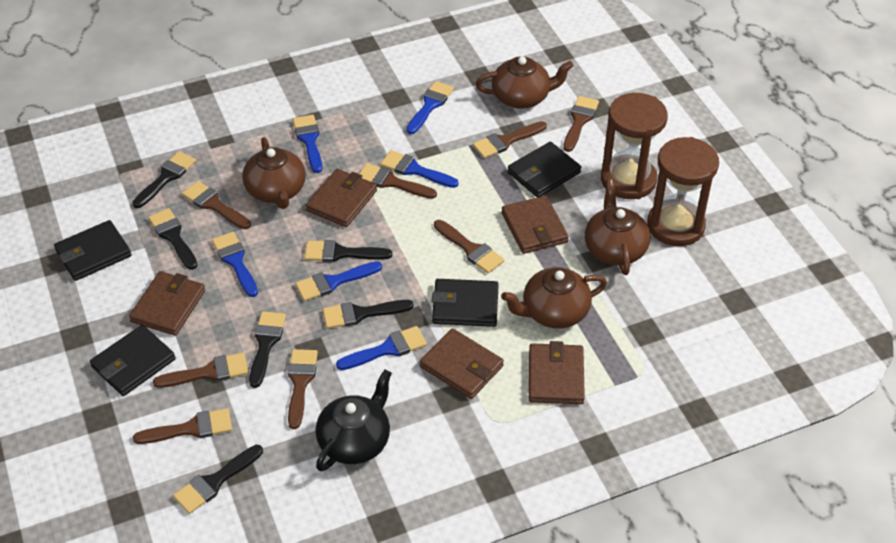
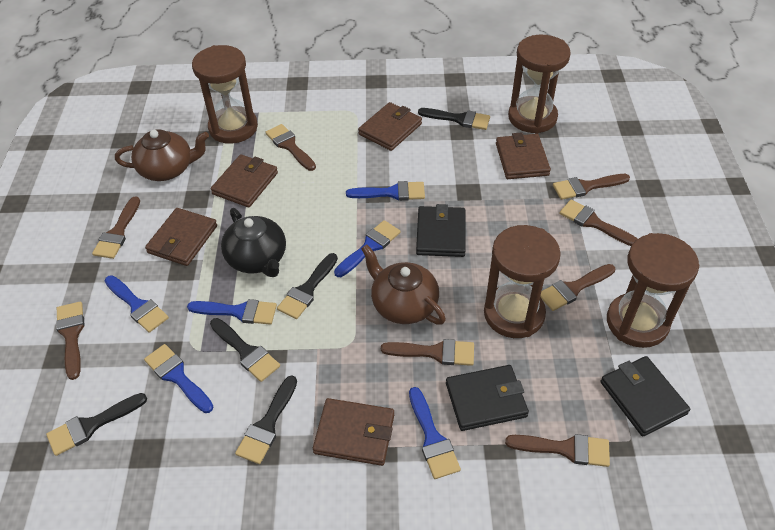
black brush: 6 -> 5
black wallet: 4 -> 3
brown hourglass: 2 -> 4
brown teapot: 4 -> 2

